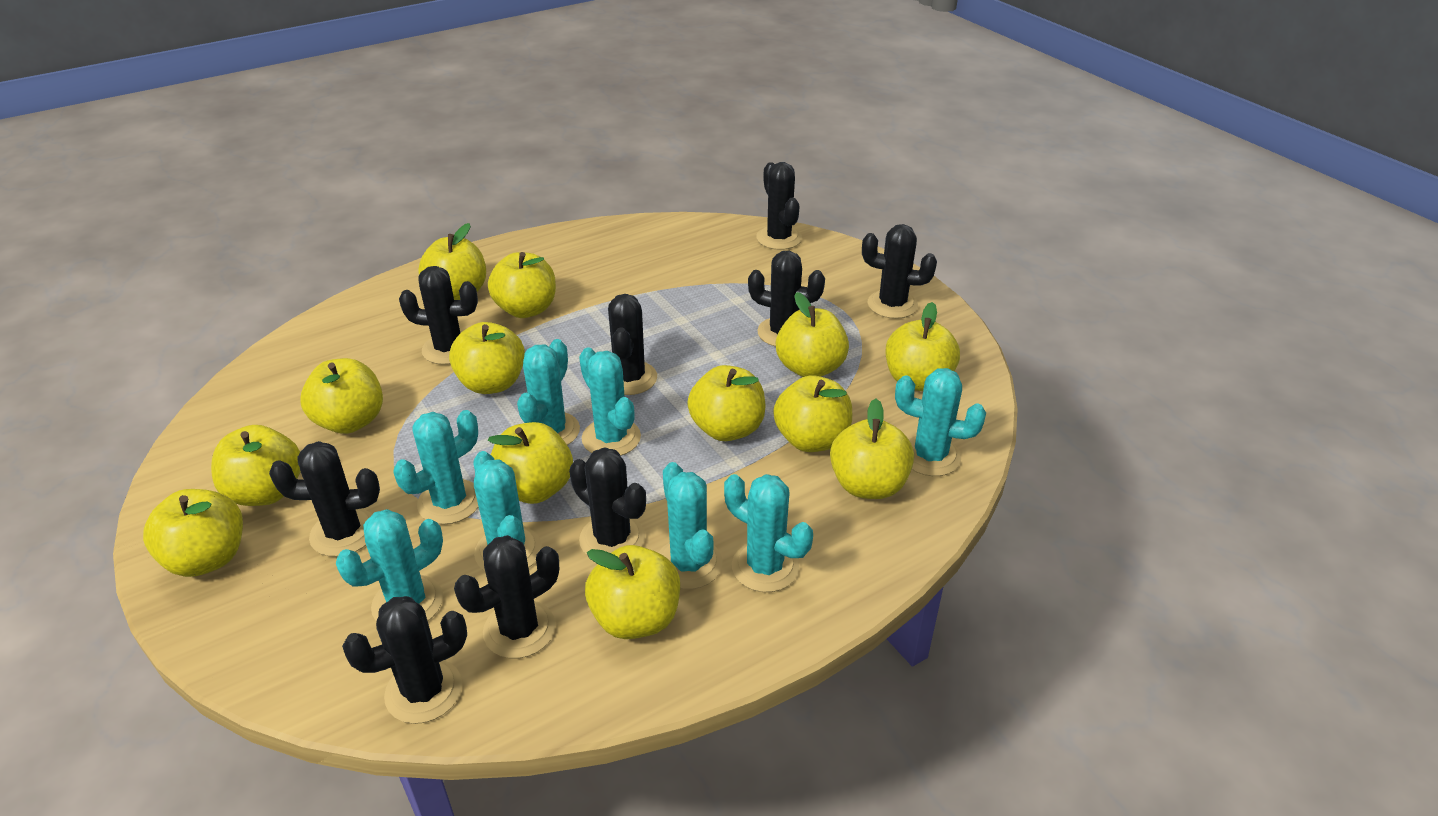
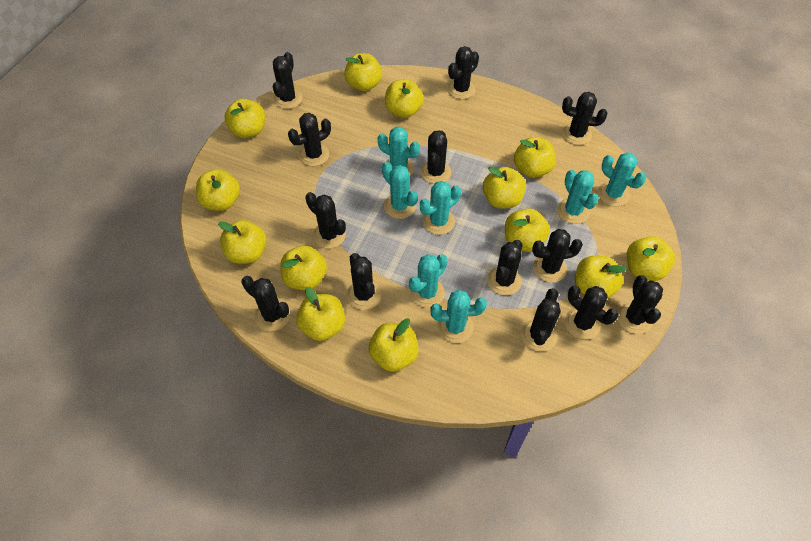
black cactus: 9 -> 13
turquoise cactus: 8 -> 7

